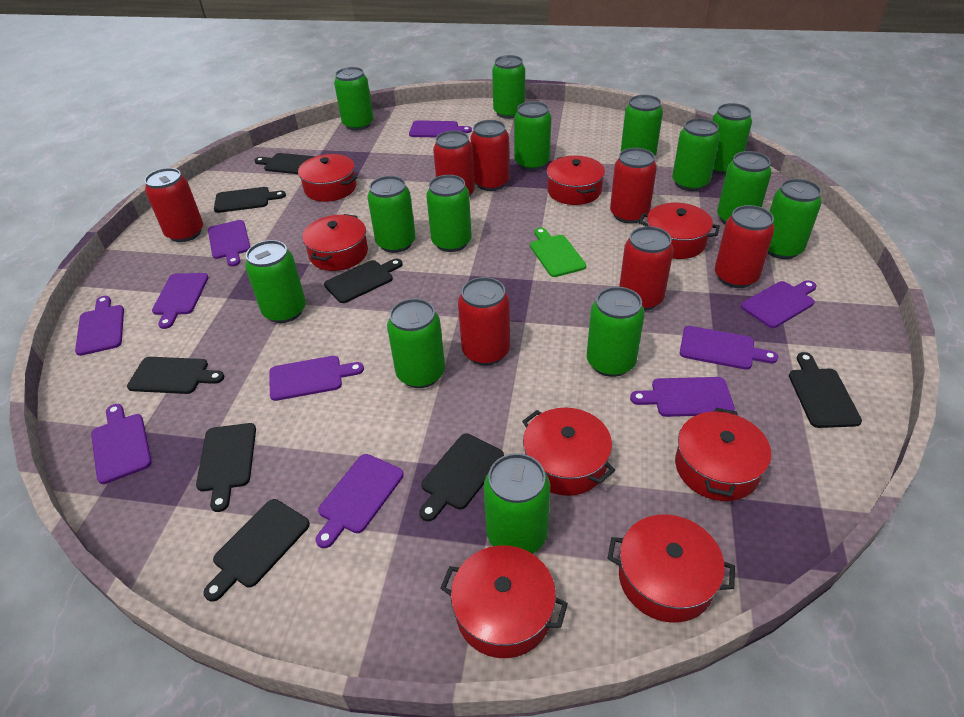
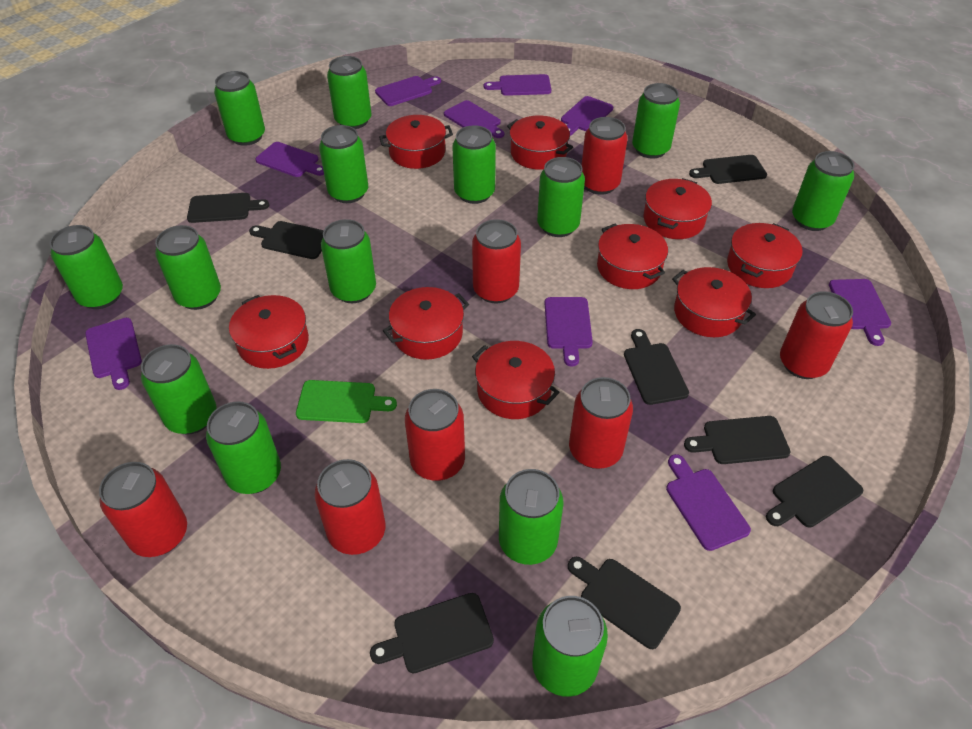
purple cutting board: 10 -> 9
red pot: 8 -> 9

